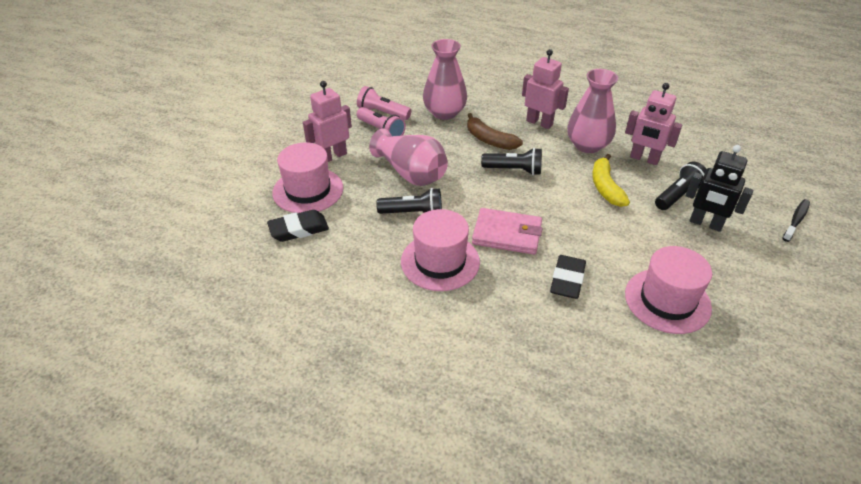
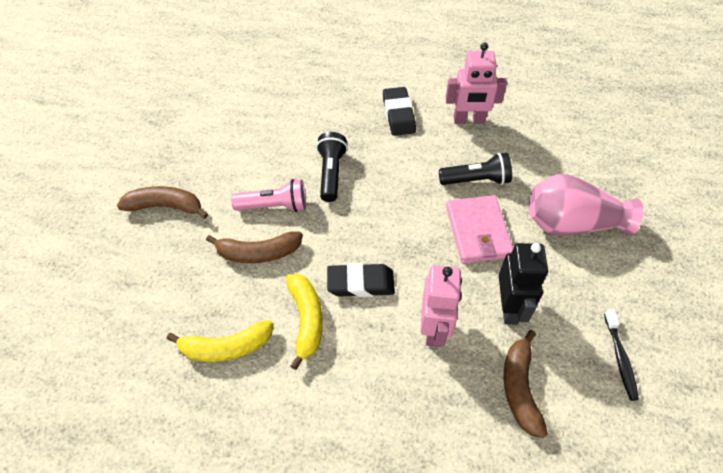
black flashlight: 3 -> 2
brown banana: 1 -> 3
pink flashlight: 2 -> 1
pink hat: 3 -> 0
pink robot: 3 -> 2
pink vase: 3 -> 1
yellow banana: 1 -> 2

